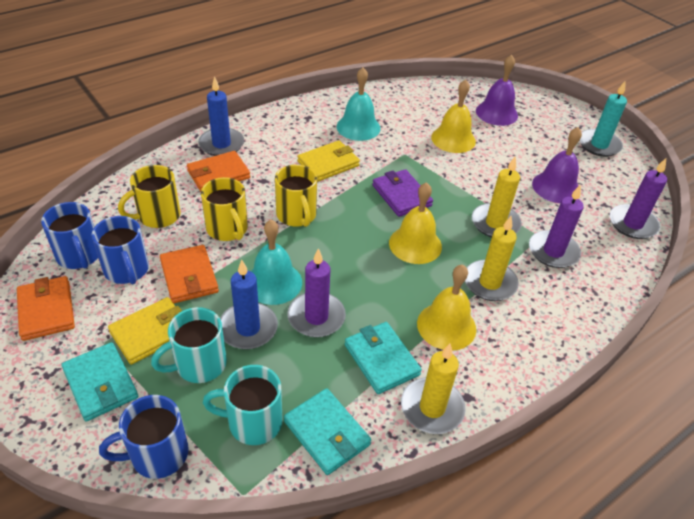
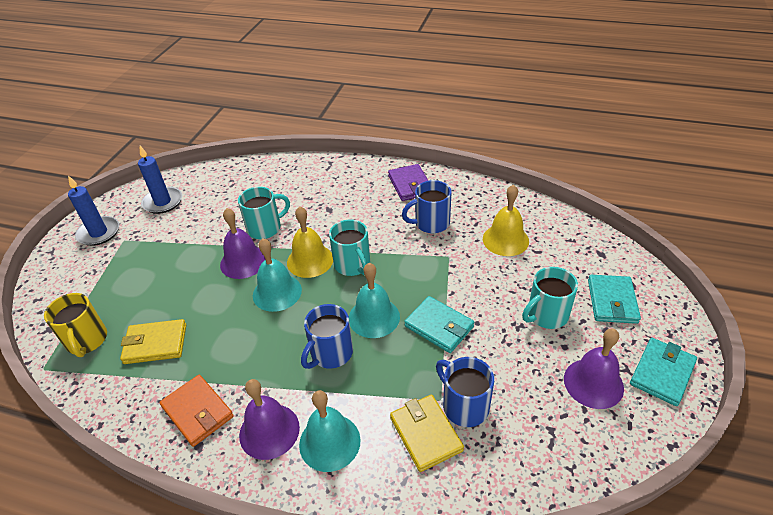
orange wallet: 3 -> 1
purple bell: 2 -> 3
purple candle: 3 -> 0
turquoise bell: 2 -> 3
turquoise candle: 1 -> 0
turquoise mug: 2 -> 3
yellow bell: 3 -> 2
yellow candle: 3 -> 0
yellow mug: 3 -> 1

